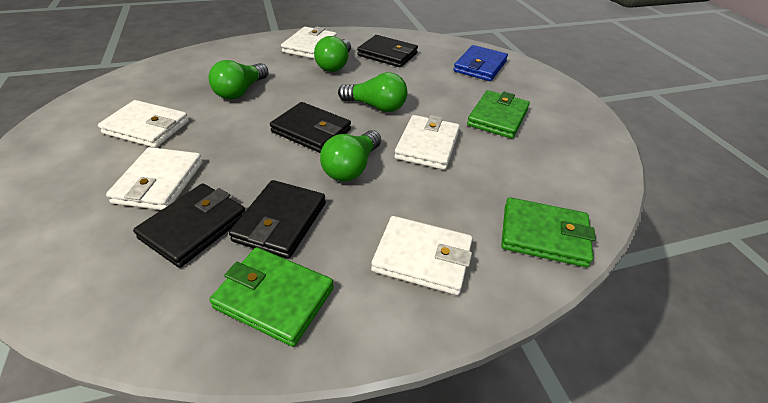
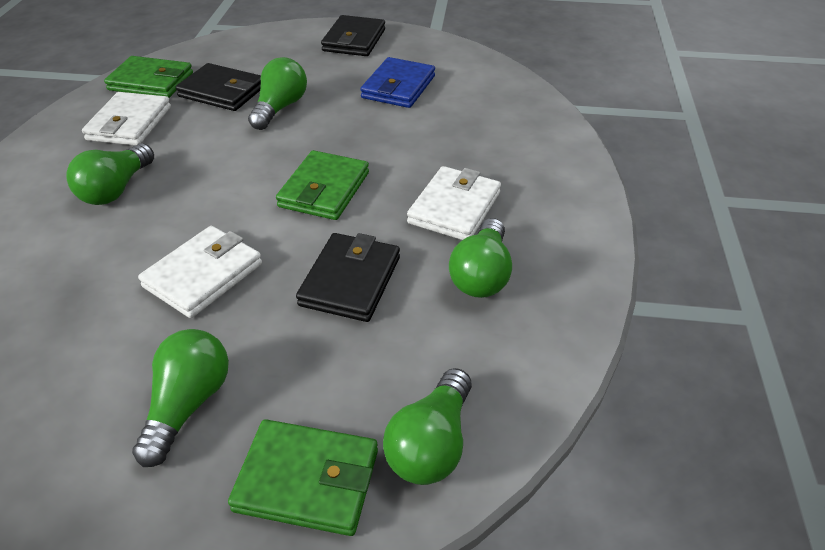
black wallet: 4 -> 3
green light bulb: 4 -> 5
white wallet: 5 -> 3

